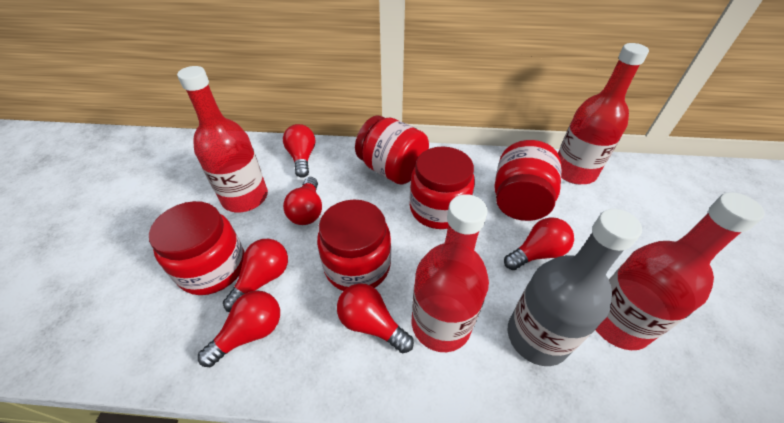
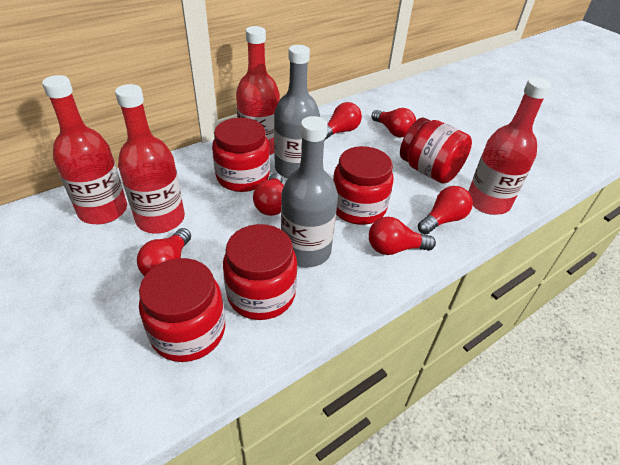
grey bottle: 1 -> 2

